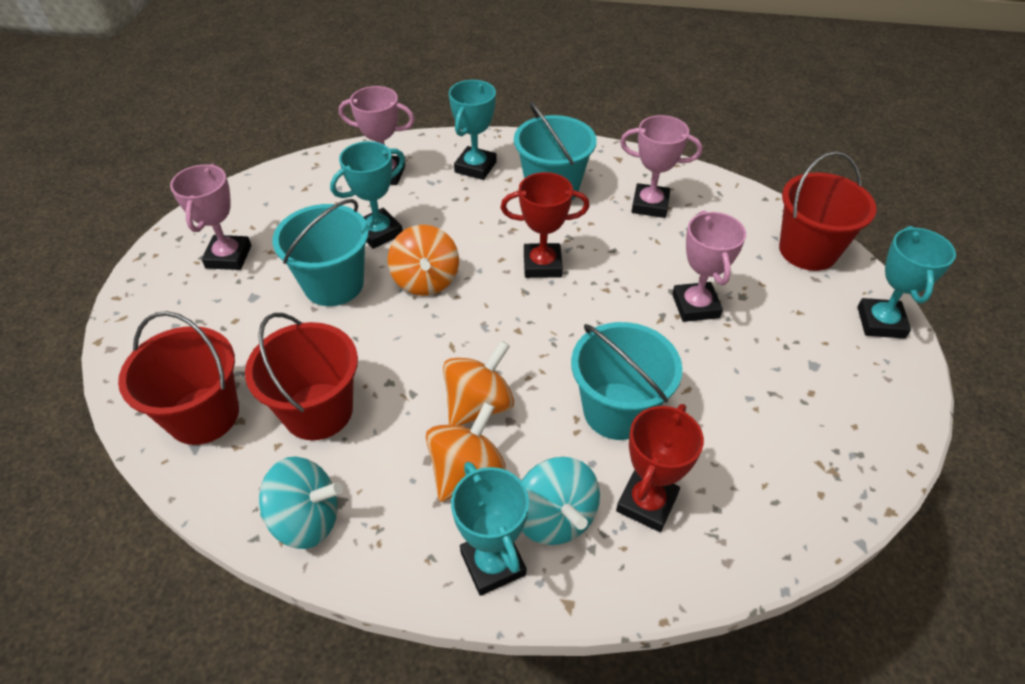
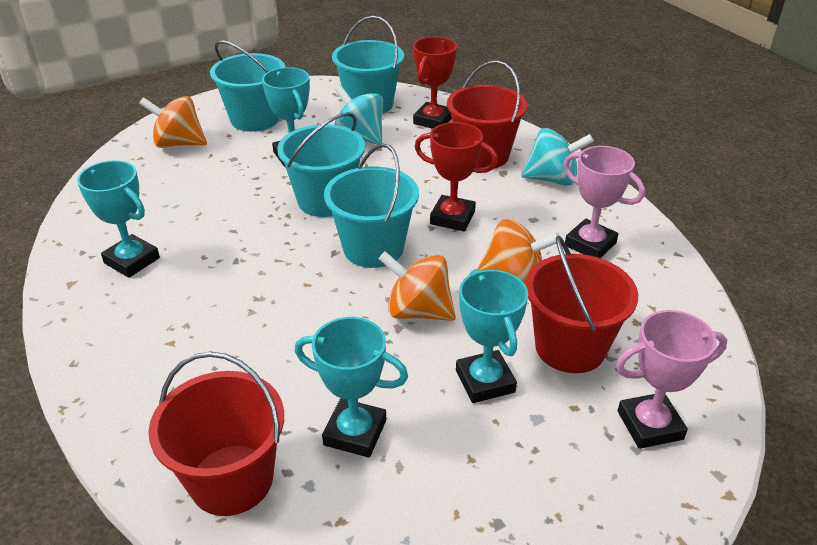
pink trophy: 4 -> 2
turquoise bucket: 3 -> 4

